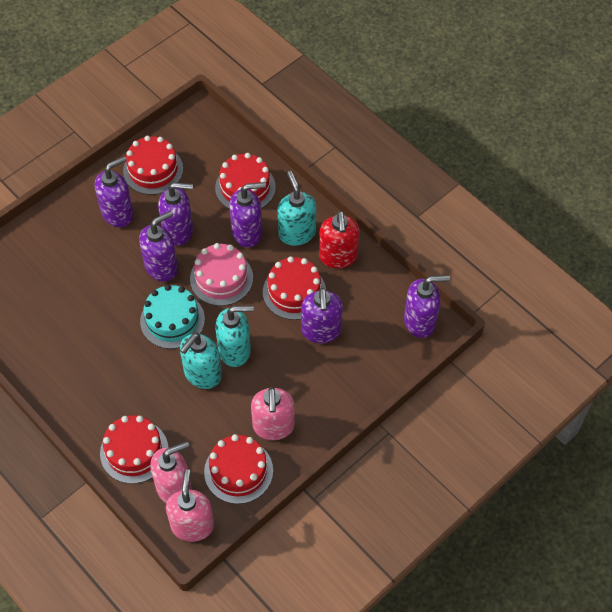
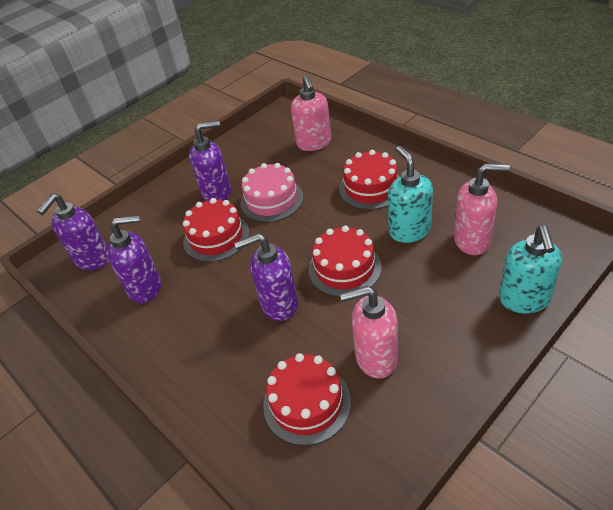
purple soap dispenser: 6 -> 4
red cake: 5 -> 4
red soap dispenser: 1 -> 0
turquoise cake: 1 -> 0
turquoise soap dispenser: 3 -> 2

